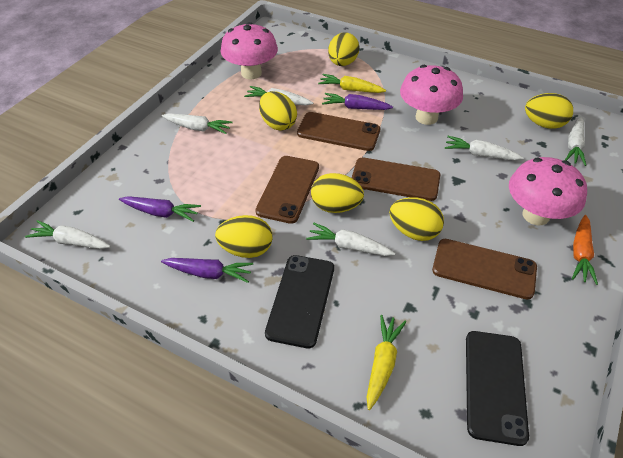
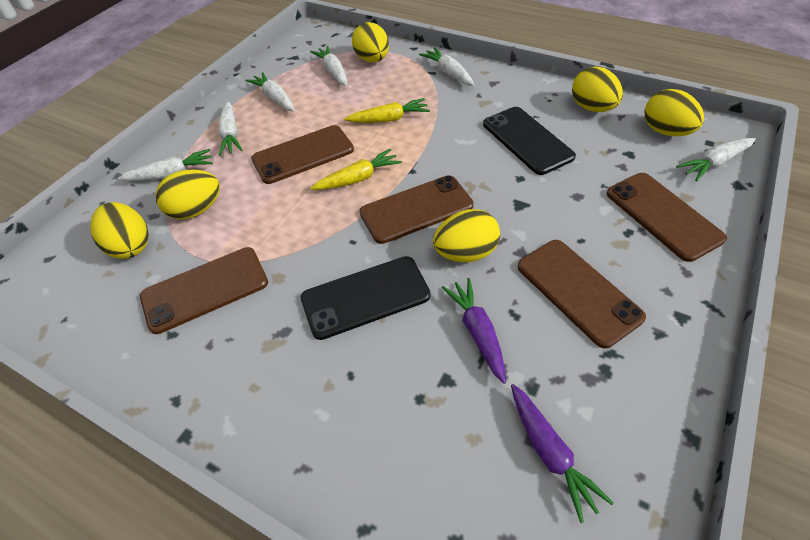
brown phone: 4 -> 5
orange carrot: 1 -> 0
pink mushroom: 3 -> 0
purple carrot: 3 -> 2

